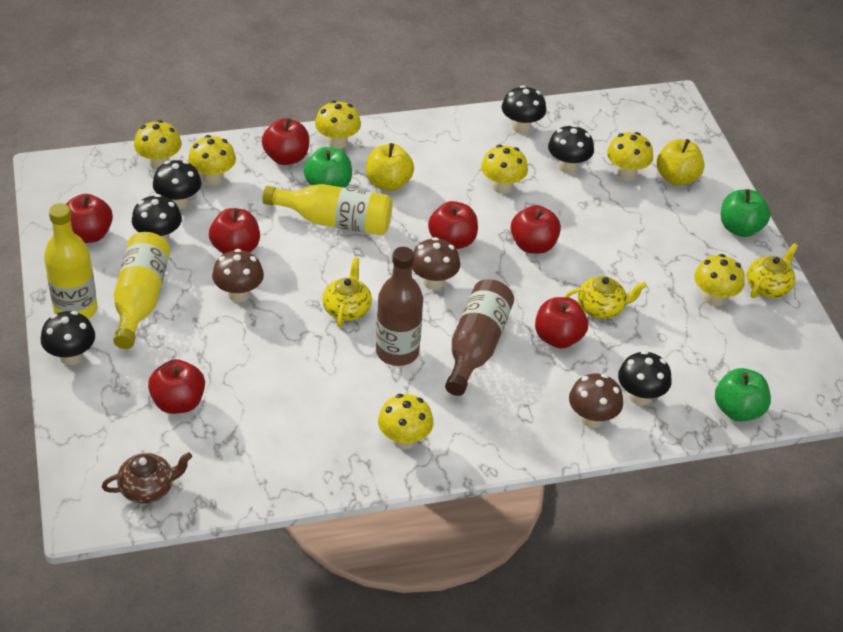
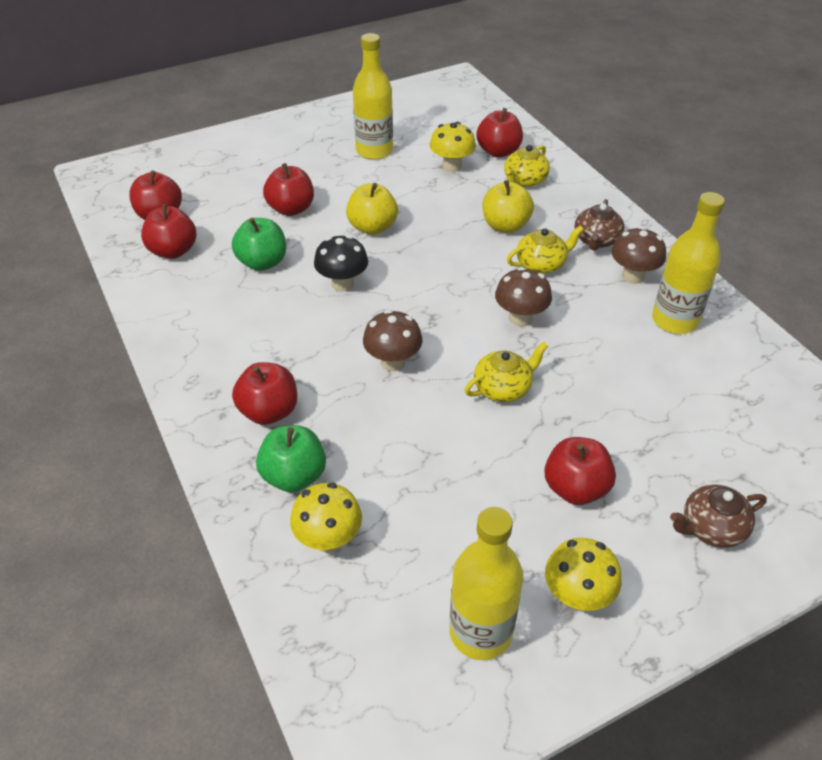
black mushroom: 6 -> 1
brown bottle: 2 -> 0
brown teapot: 1 -> 2
green apple: 3 -> 2
red apple: 7 -> 6
yellow mushroom: 7 -> 3

